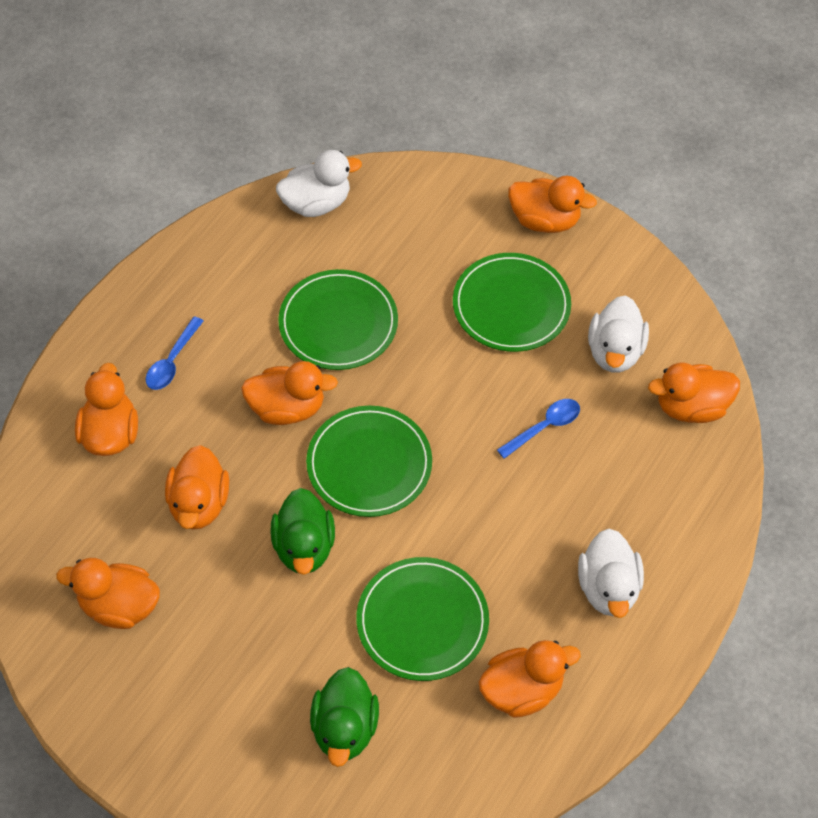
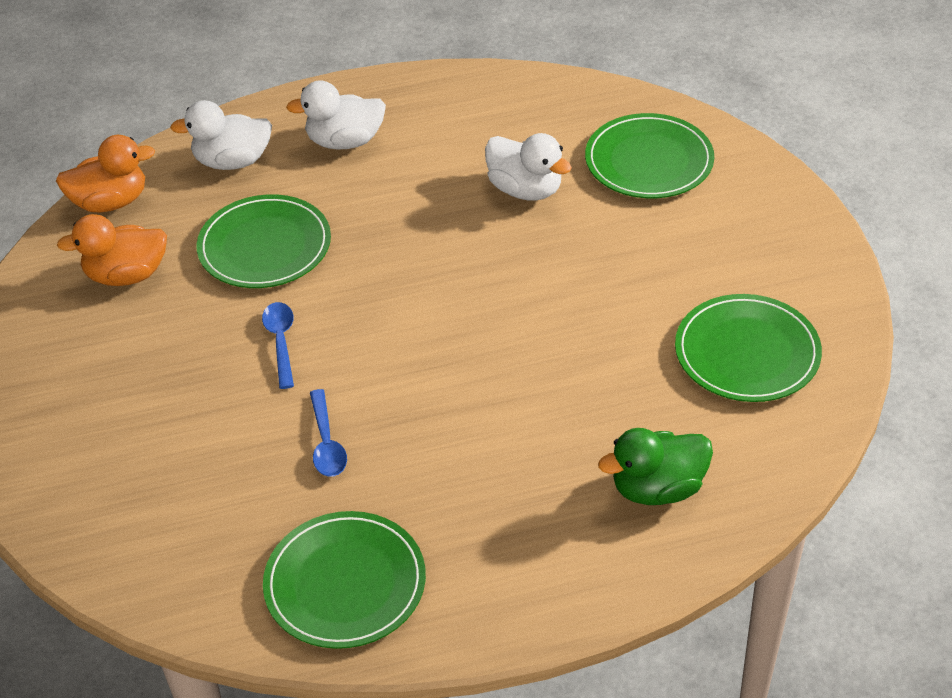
green duck: 2 -> 1
orange duck: 7 -> 2

